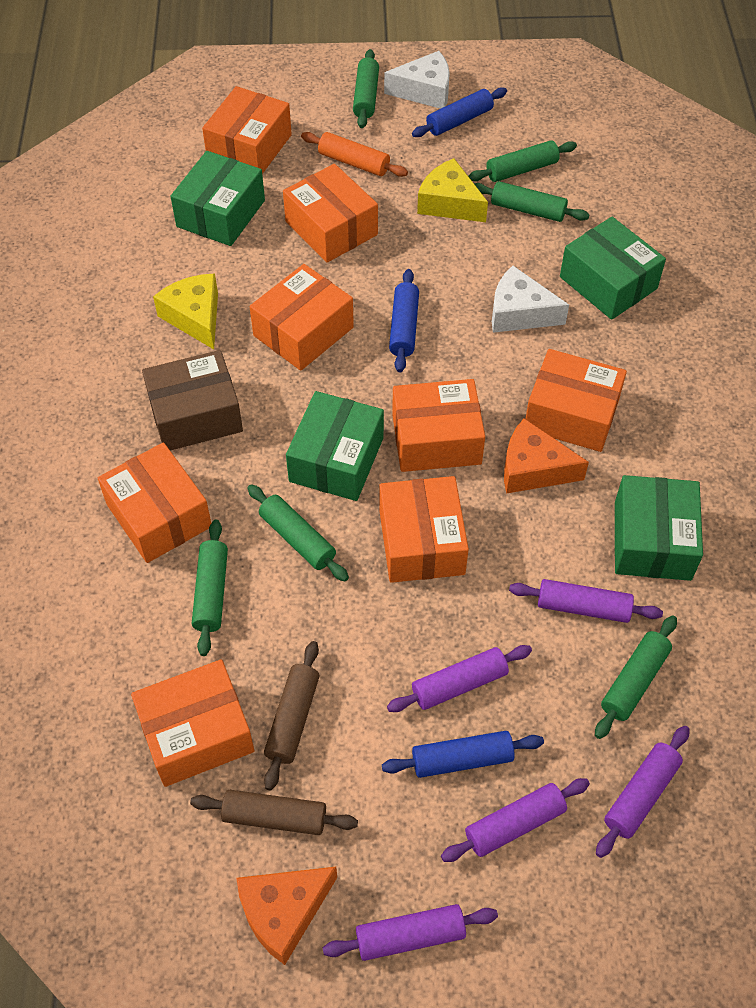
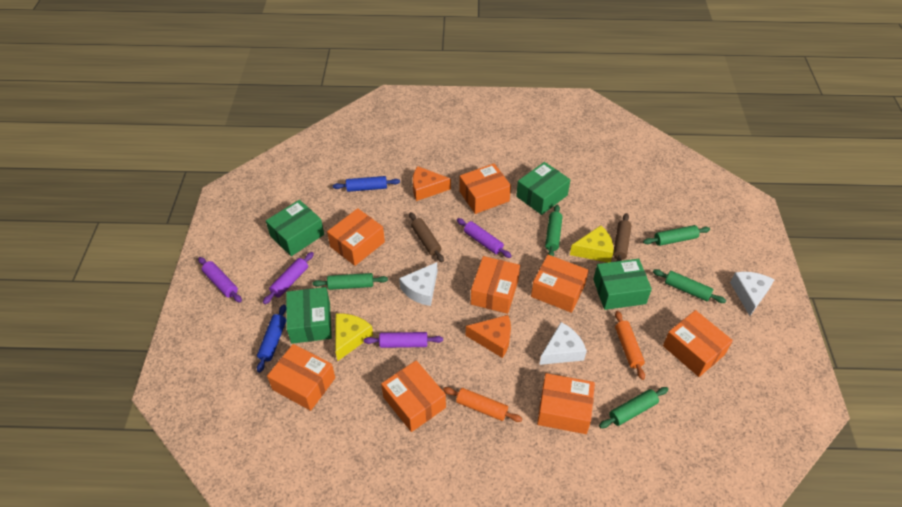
blue rolling pin: 3 -> 2
brown box: 1 -> 0
green rolling pin: 6 -> 5
orange rolling pin: 1 -> 2
purple rolling pin: 5 -> 4
white cheese: 2 -> 3

